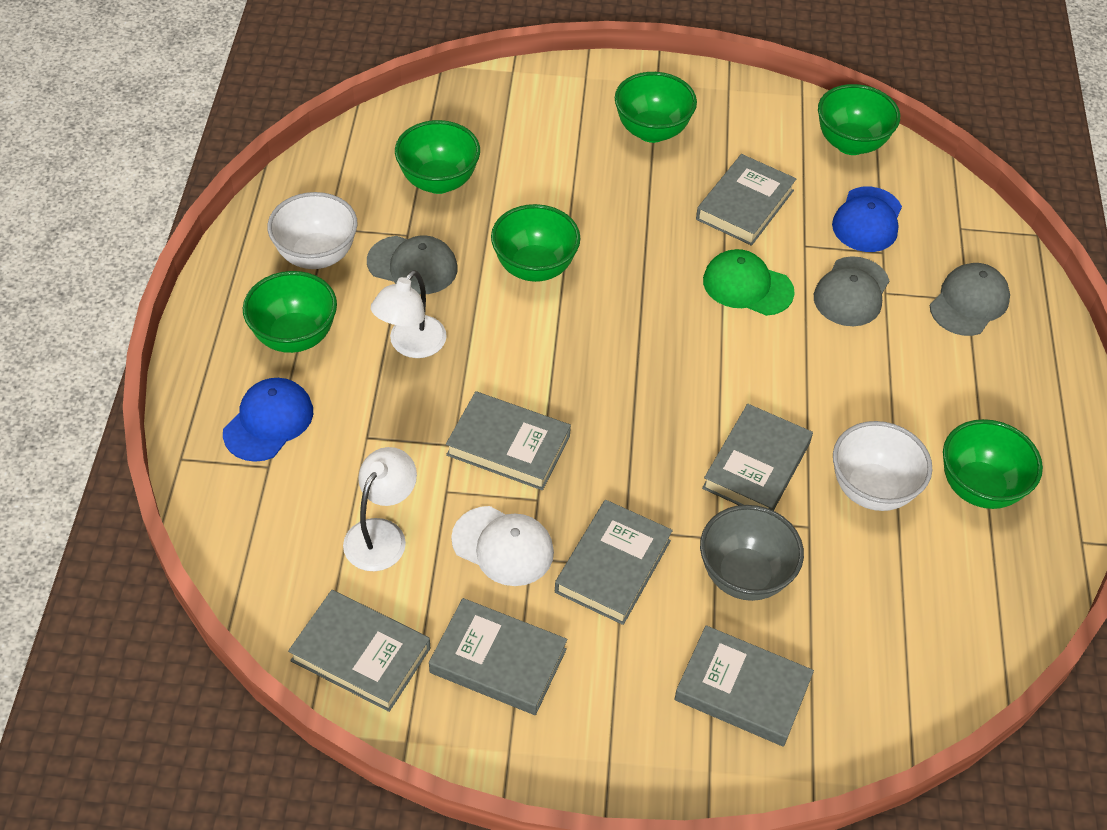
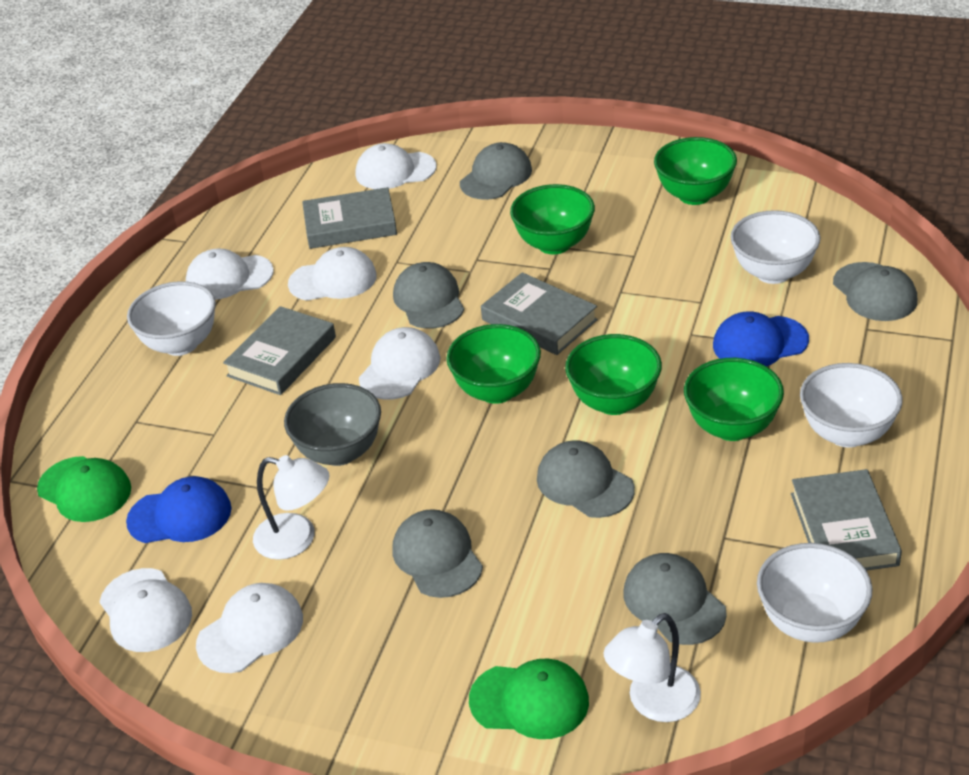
green bowl: 6 -> 5
green cap: 1 -> 2
grey book: 7 -> 4
grey cap: 3 -> 6
white bowl: 2 -> 4
white cap: 1 -> 6

